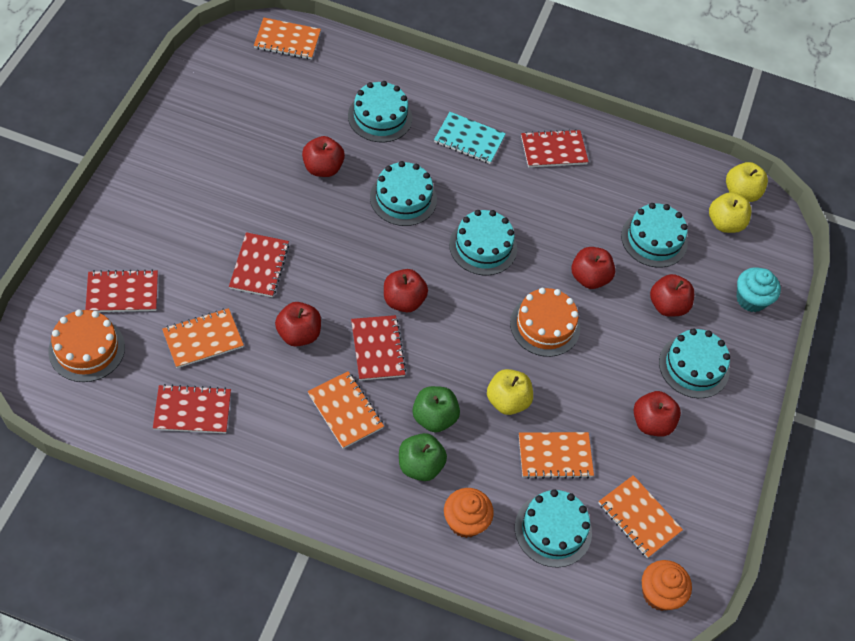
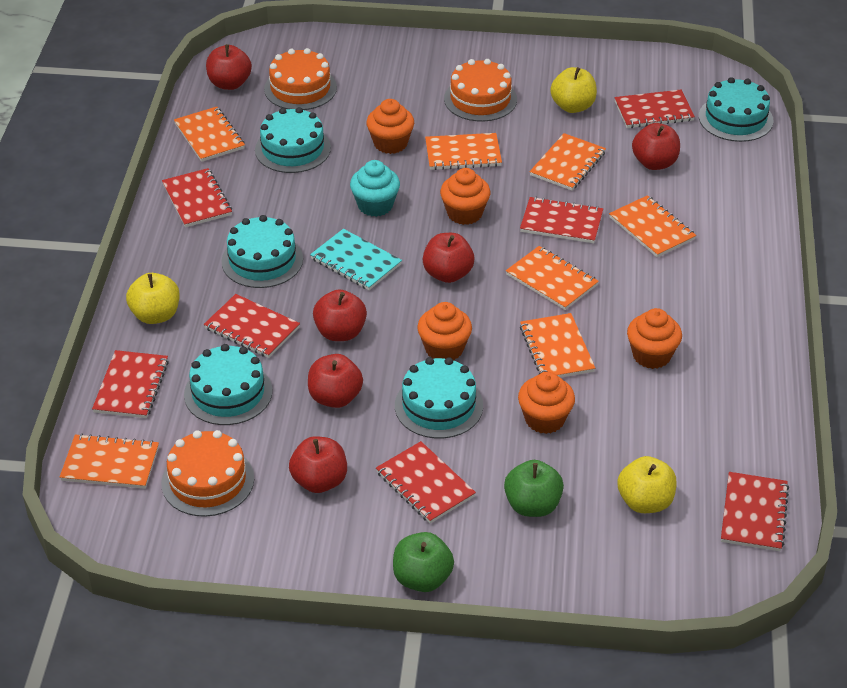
orange cake: 2 -> 3
orange cupcake: 2 -> 5
orange notebook: 5 -> 7
red notebook: 5 -> 7
turquoise cake: 6 -> 5

